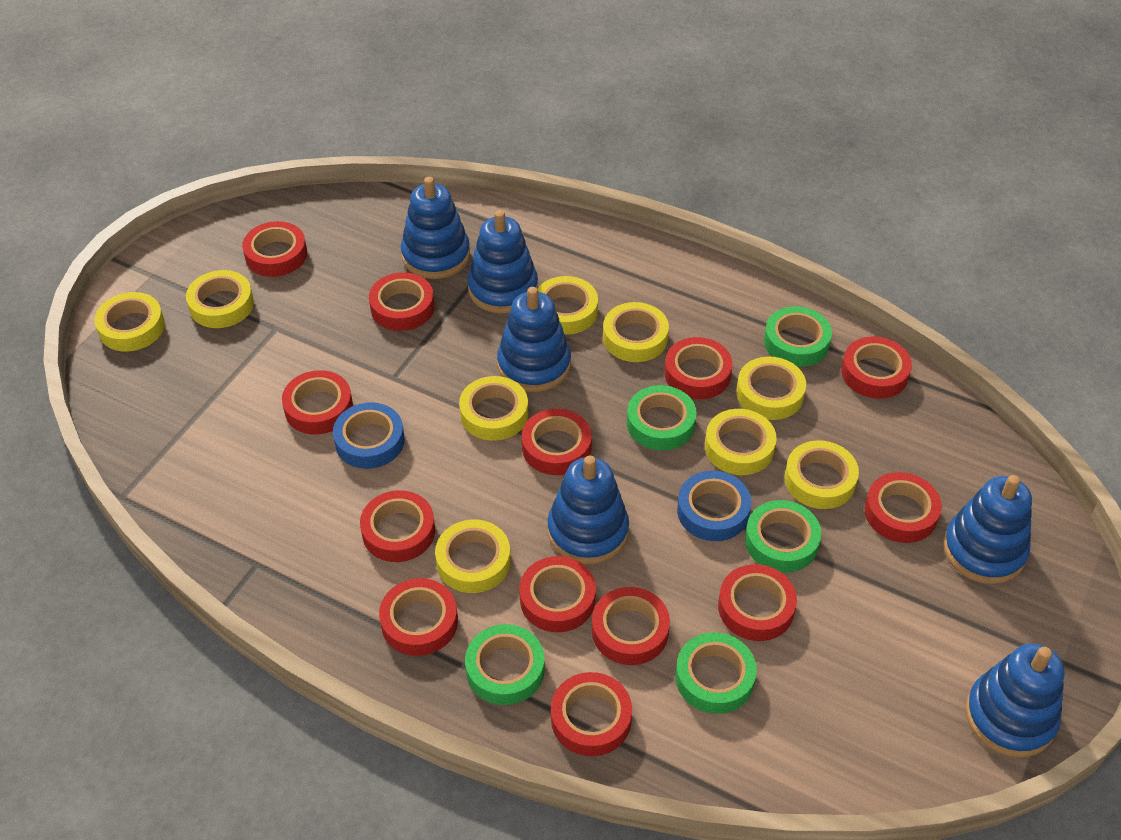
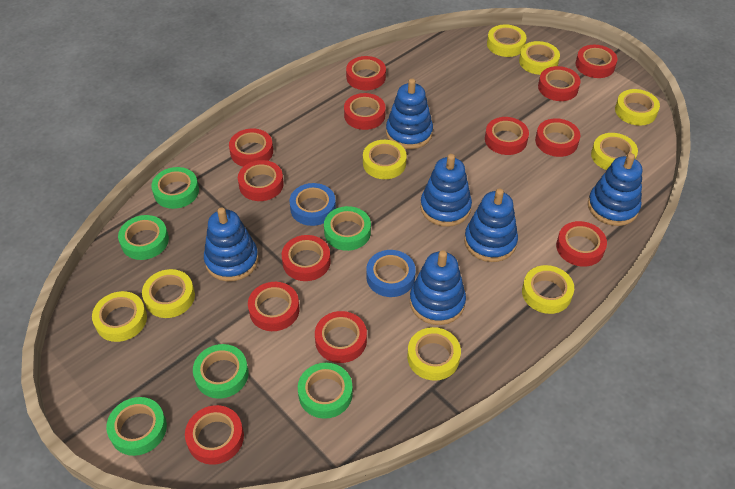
green tape: 5 -> 6

